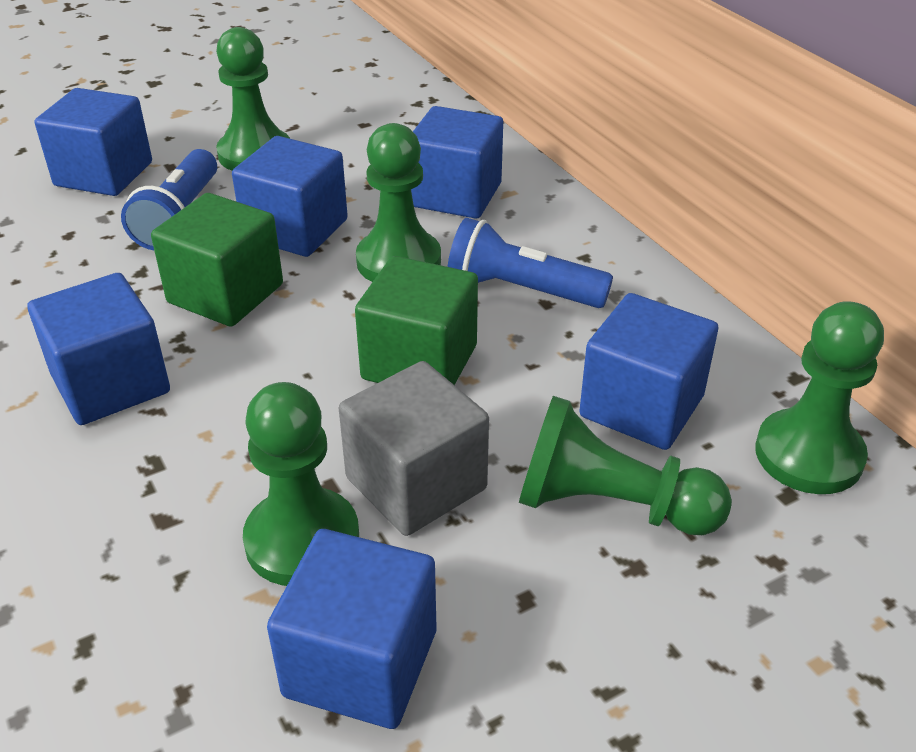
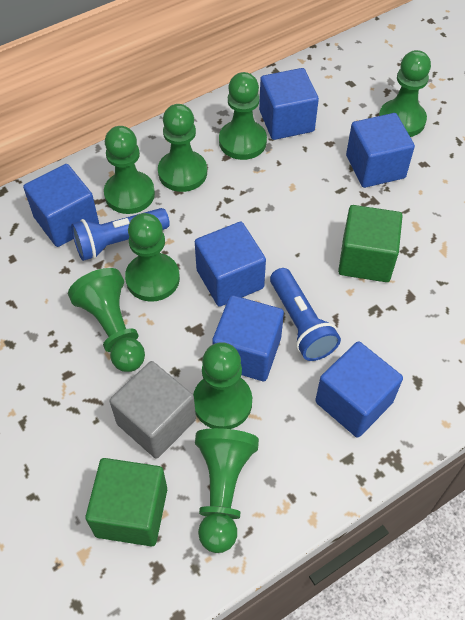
green pawn: 5 -> 8

